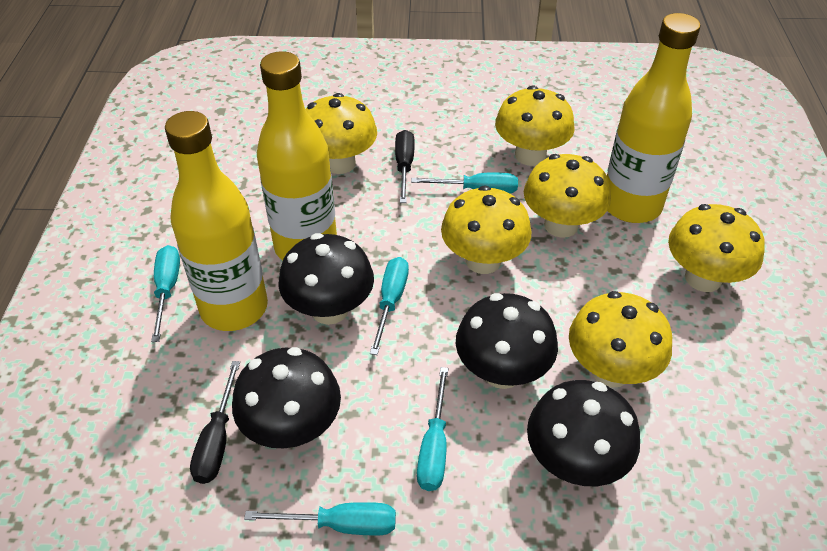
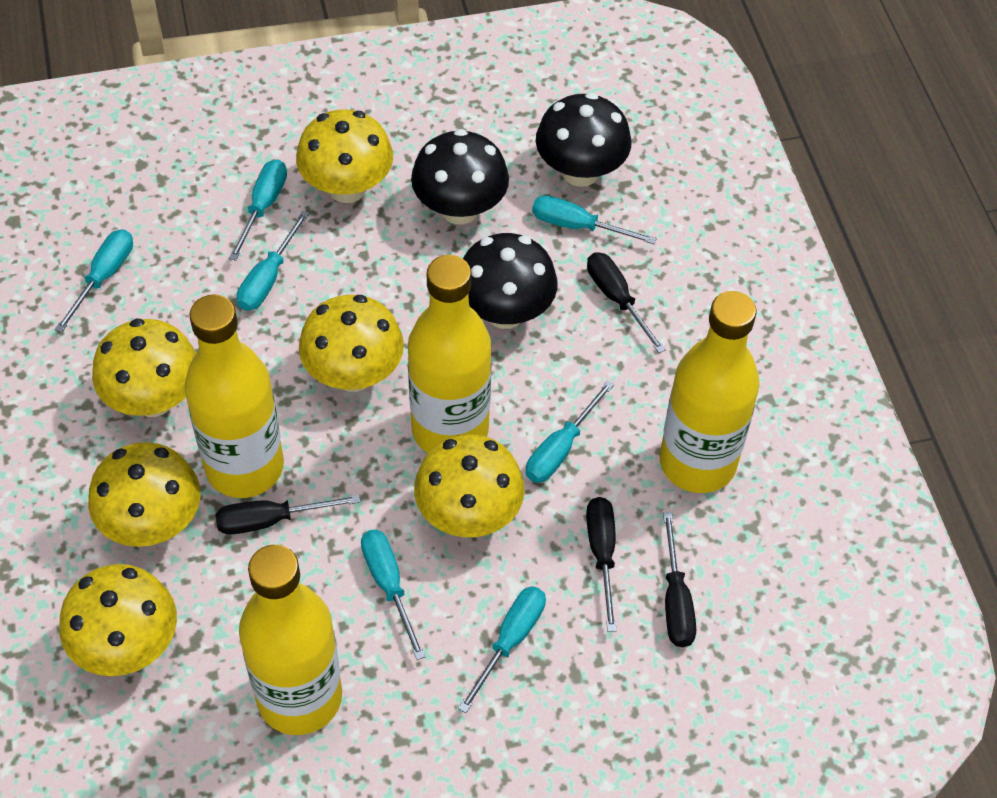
black mushroom: 4 -> 3
black screwdriver: 2 -> 4
turquoise screwdriver: 5 -> 7
yellow bottle: 3 -> 4

